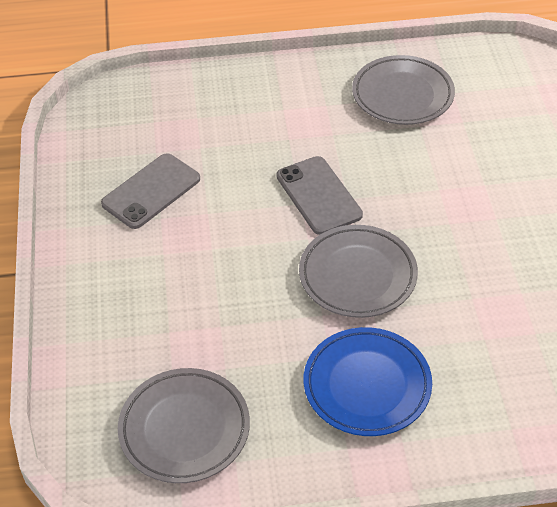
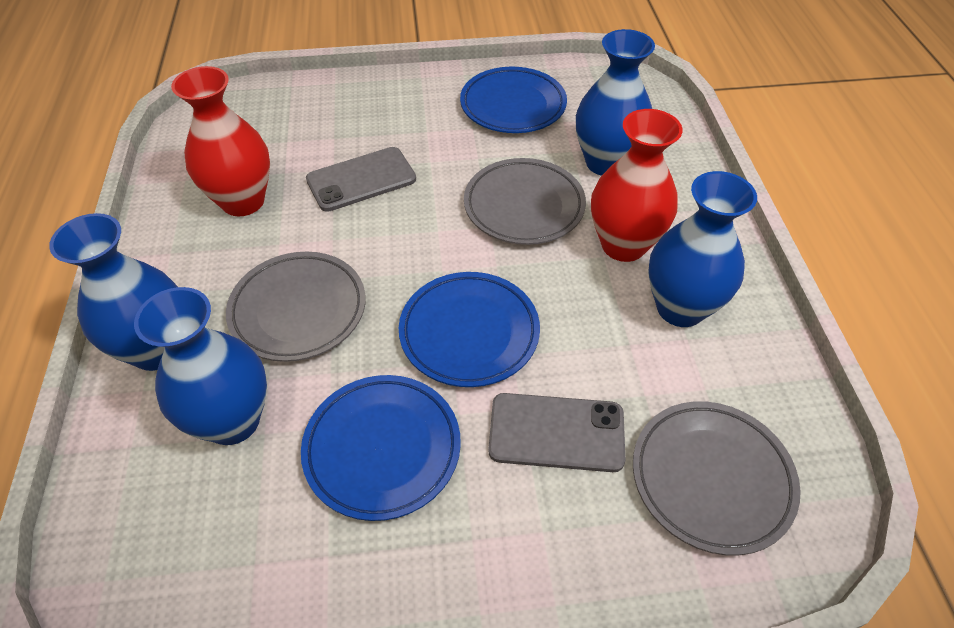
blue plate: 1 -> 3
blue vase: 0 -> 4
red vase: 0 -> 2

